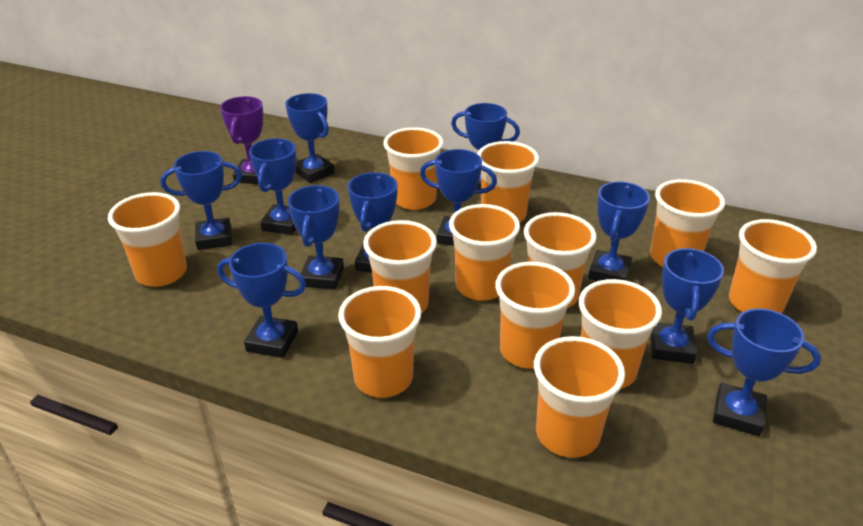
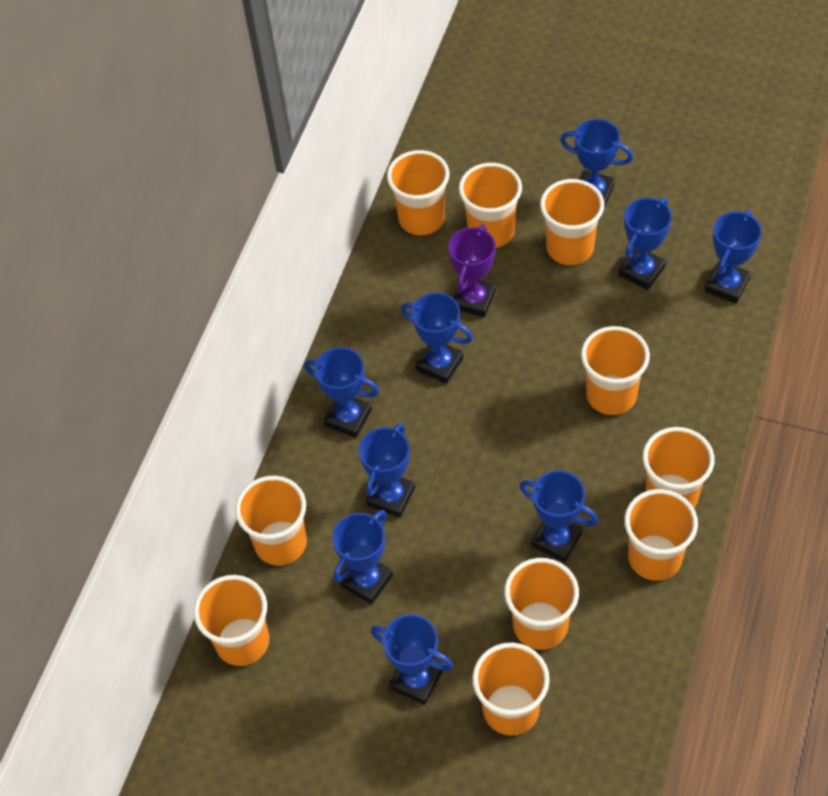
blue trophy: 11 -> 9
orange cup: 12 -> 10

